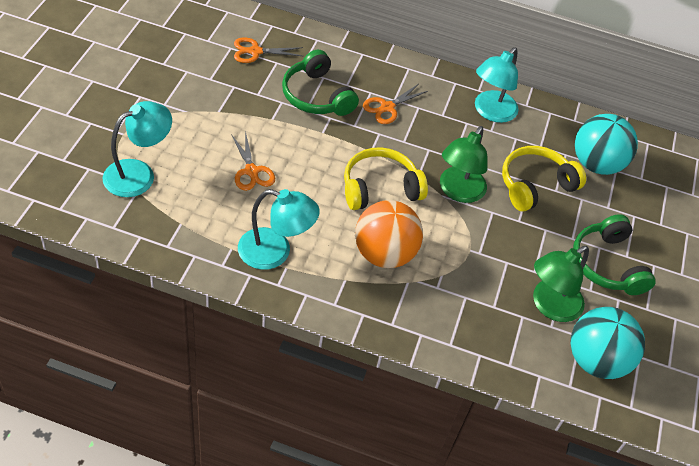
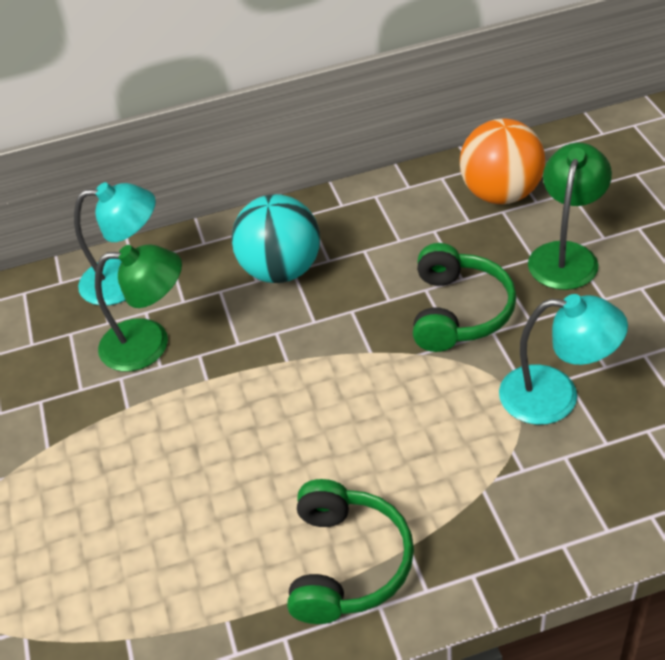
orange scissors: 3 -> 0
turquoise ball: 2 -> 1
turquoise lamp: 3 -> 2
yellow headphones: 2 -> 0

